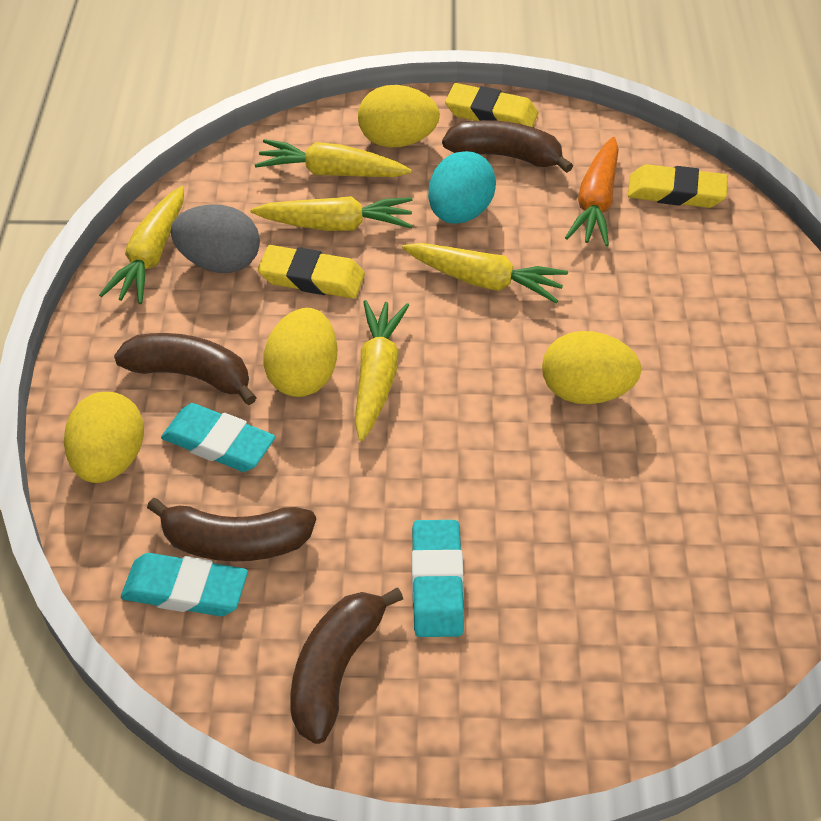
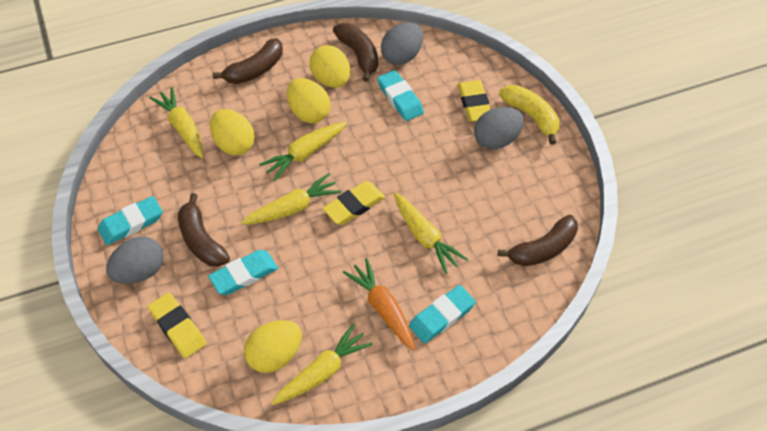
grey egg: 1 -> 3
turquoise egg: 1 -> 0
turquoise eraser: 3 -> 4
yellow banana: 0 -> 1

